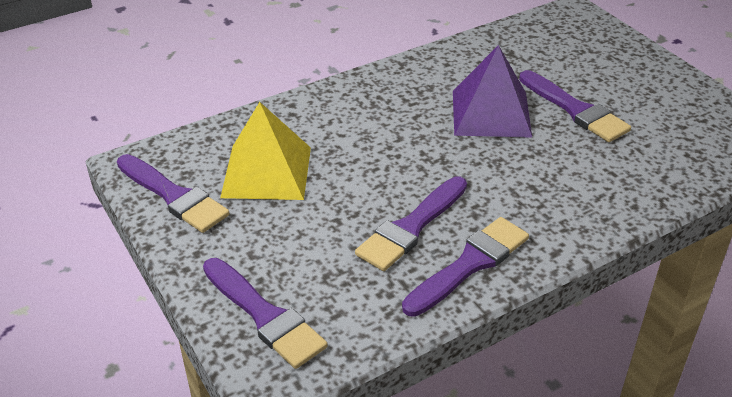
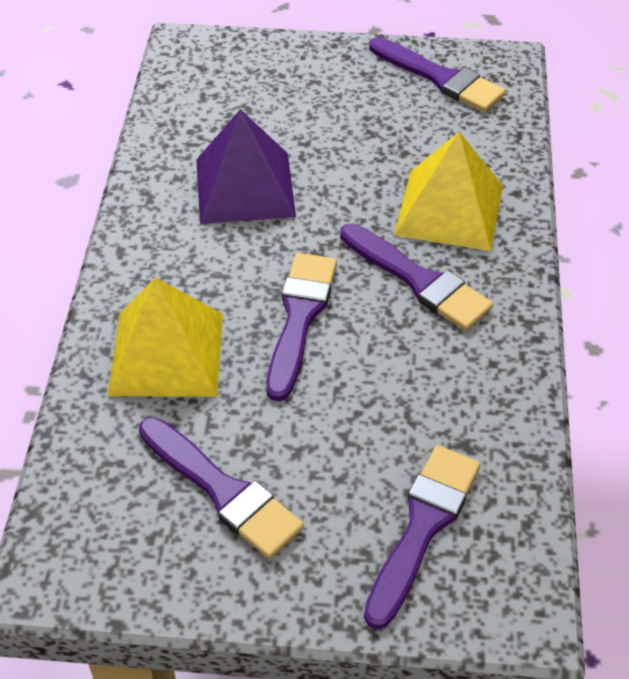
yellow pyramid: 1 -> 2

